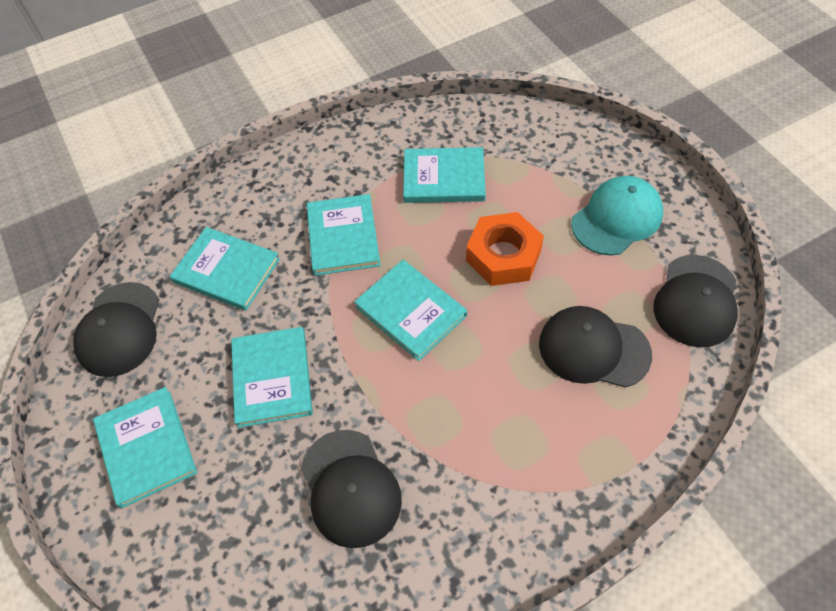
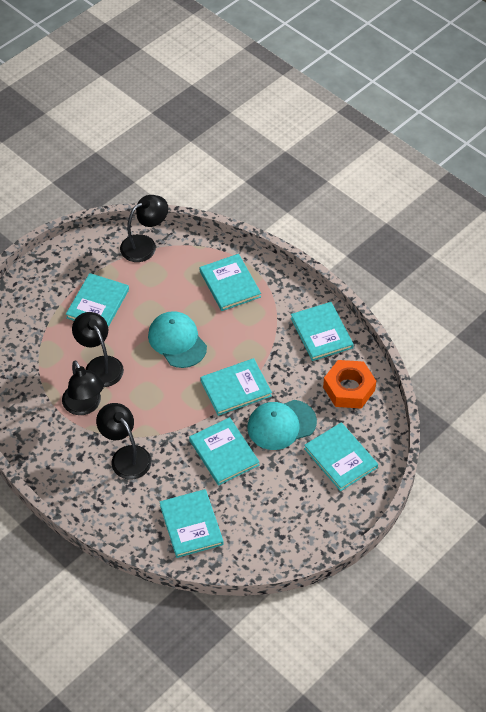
black cap: 4 -> 0
black lamp: 0 -> 4
turquoise book: 6 -> 7
turquoise cap: 1 -> 2

